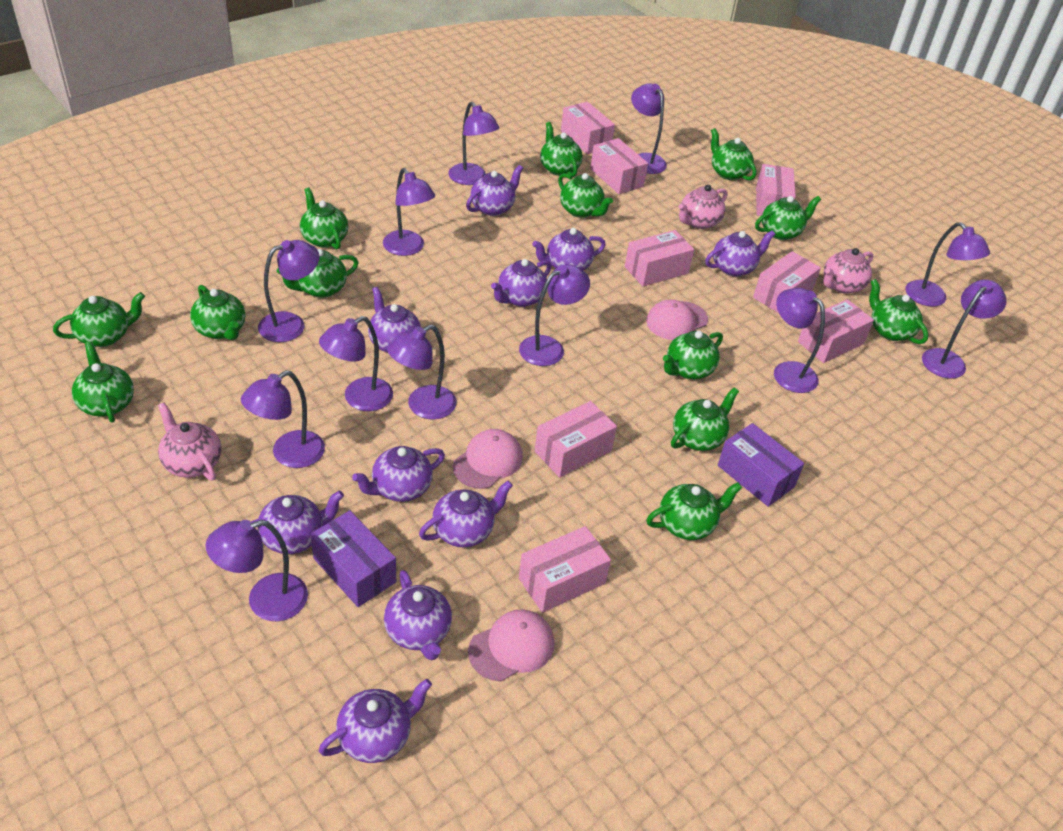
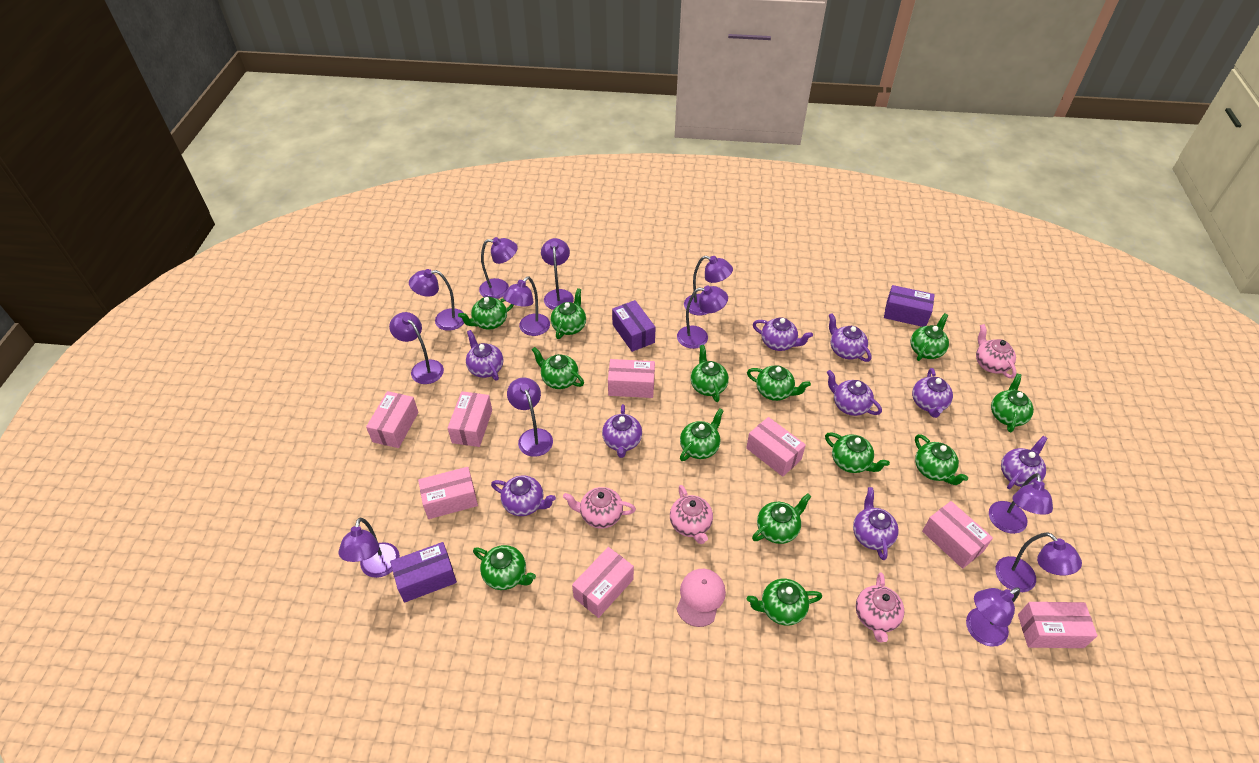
pink cap: 3 -> 1
pink teapot: 3 -> 4
purple box: 2 -> 3
purple teapot: 10 -> 9

